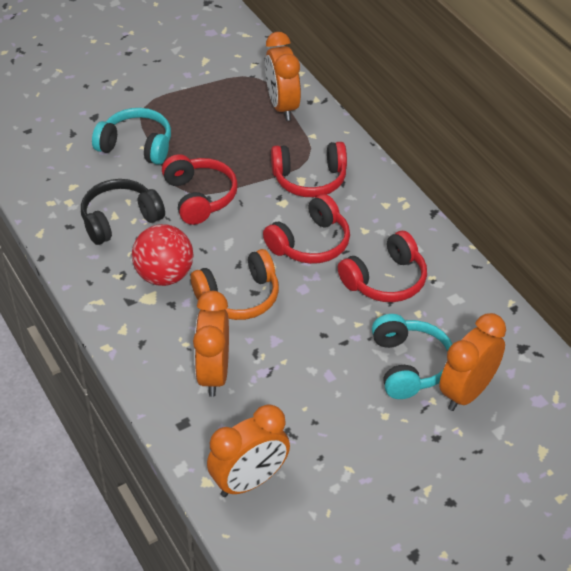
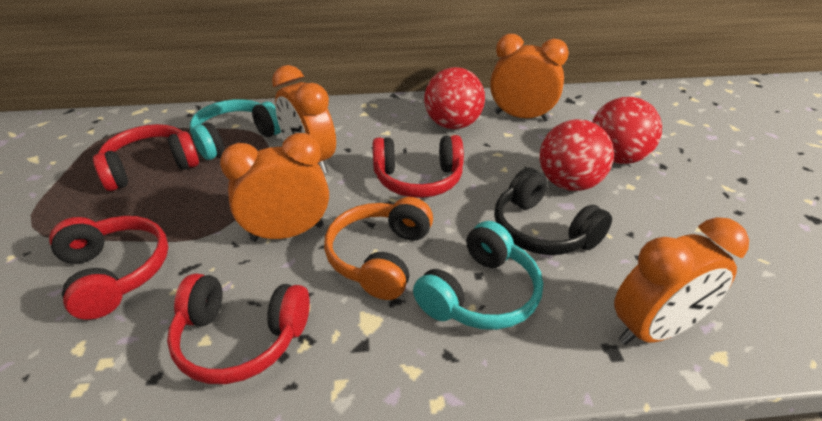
red ball: 1 -> 3

